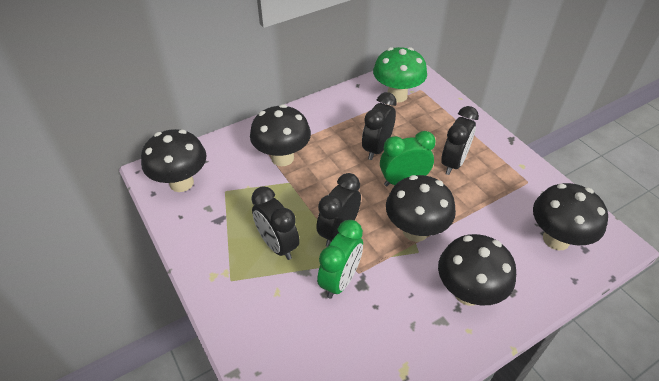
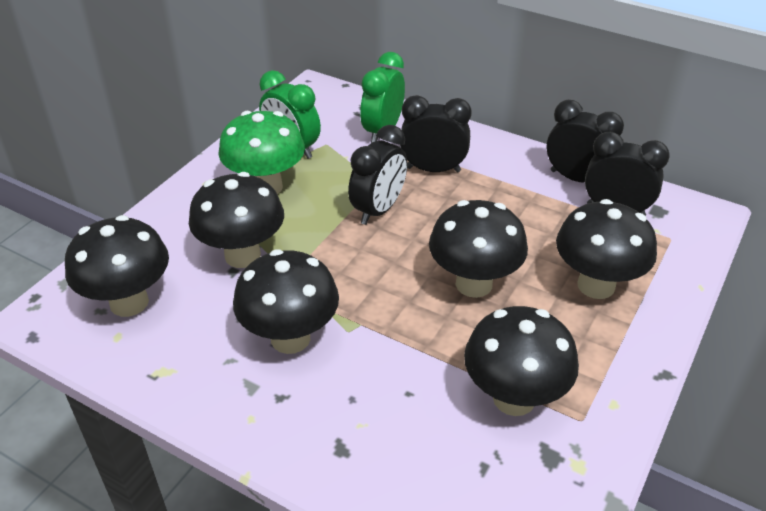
black mushroom: 5 -> 6

